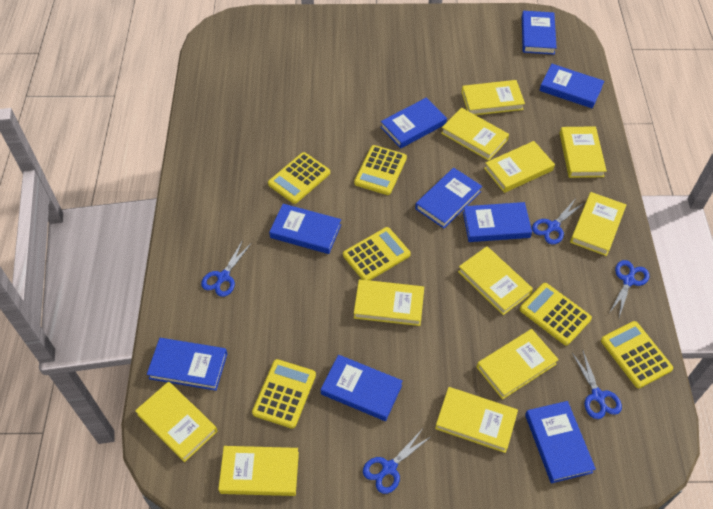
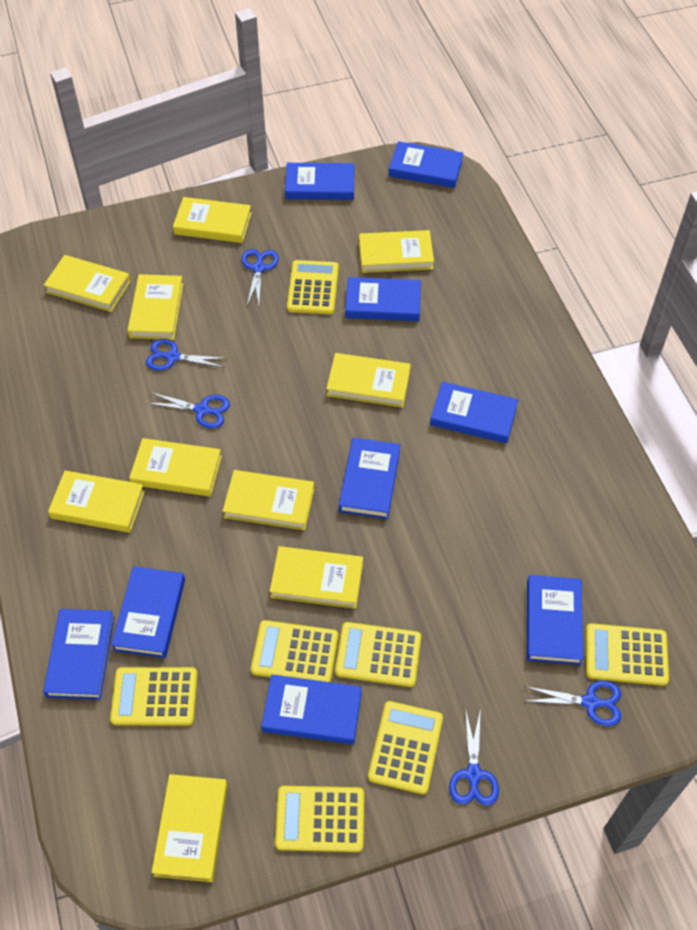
yellow book: 11 -> 10
yellow calculator: 6 -> 7

